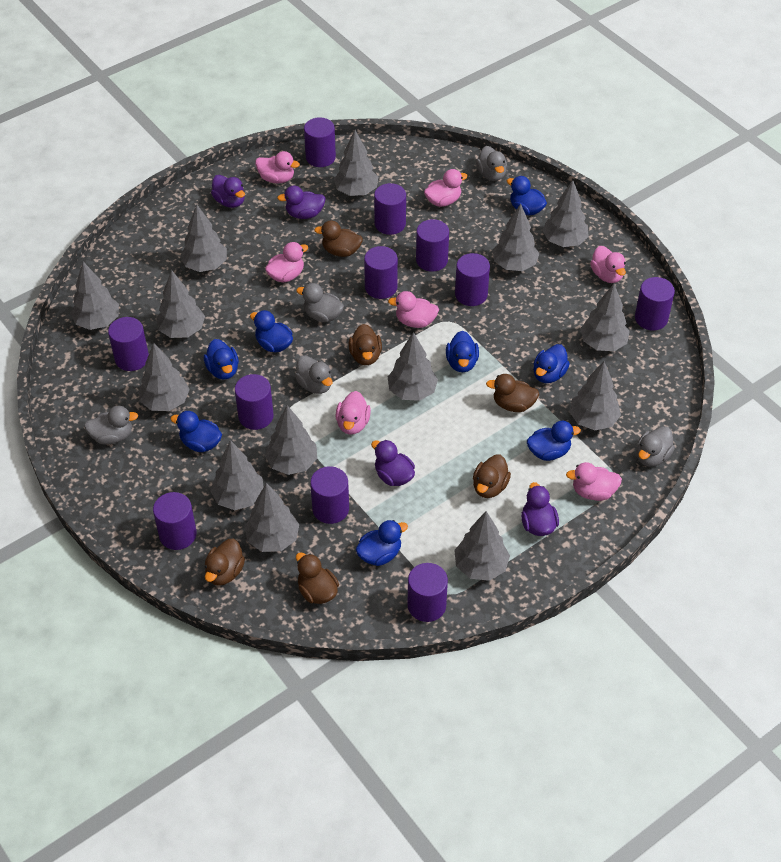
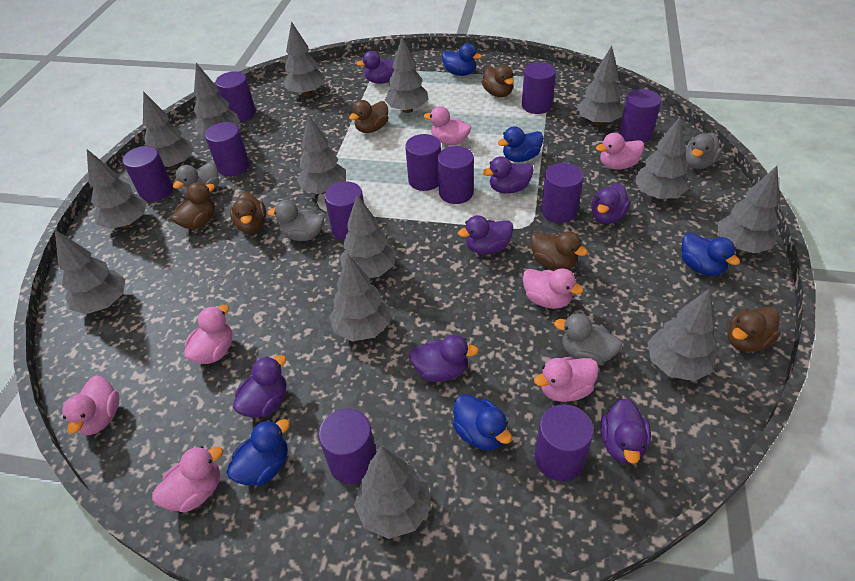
blue duck: 8 -> 5
grey duck: 5 -> 4
purple duck: 4 -> 7

